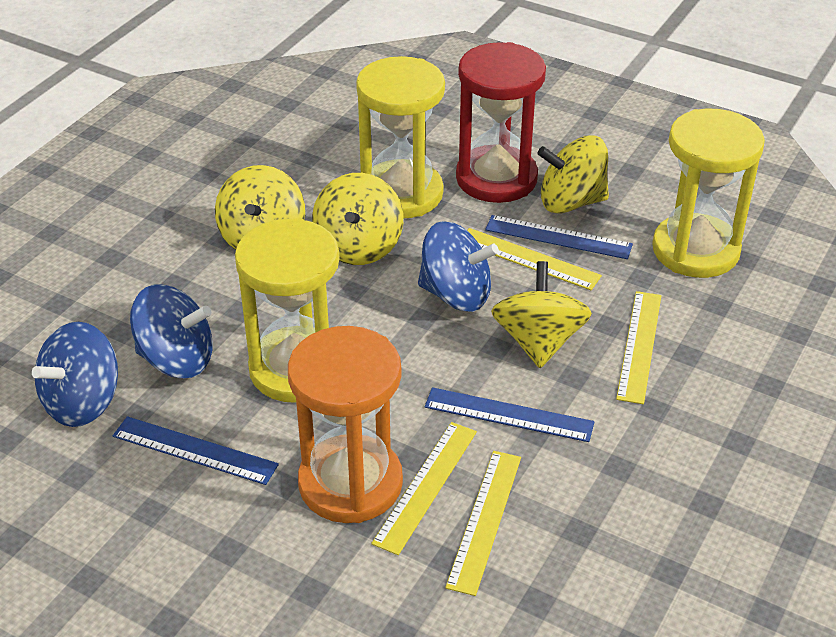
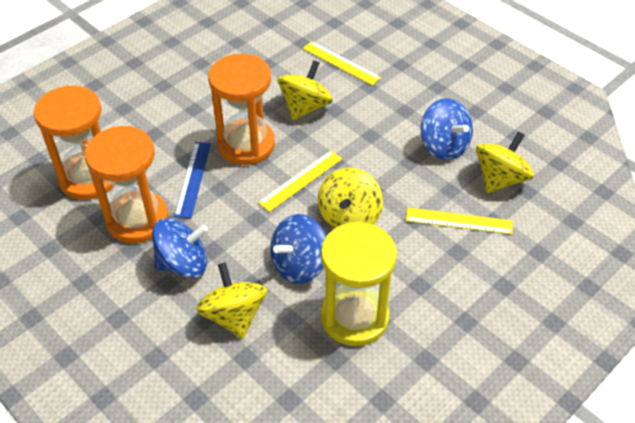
blue ruler: 3 -> 1
orange hourglass: 1 -> 3
red hourglass: 1 -> 0
yellow hourglass: 3 -> 1
yellow ruler: 4 -> 3

